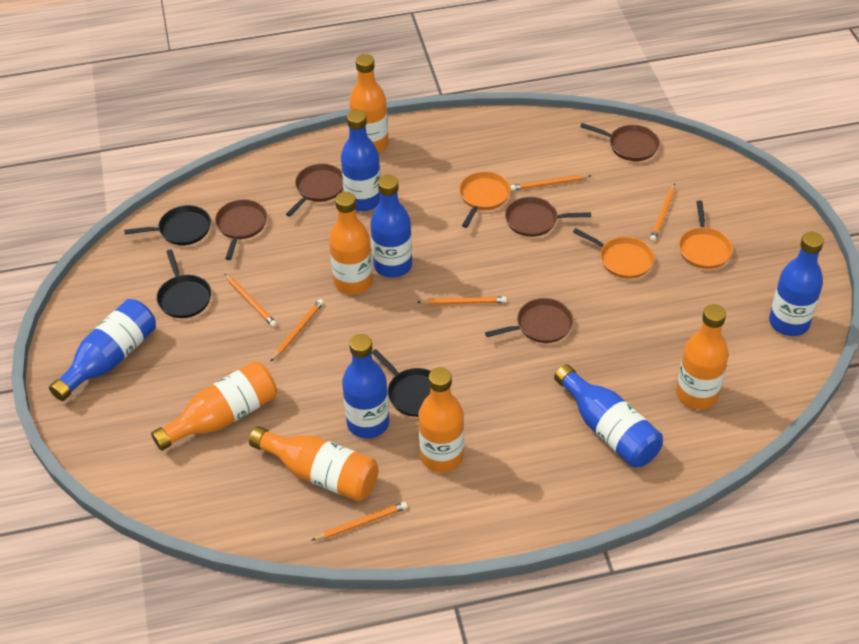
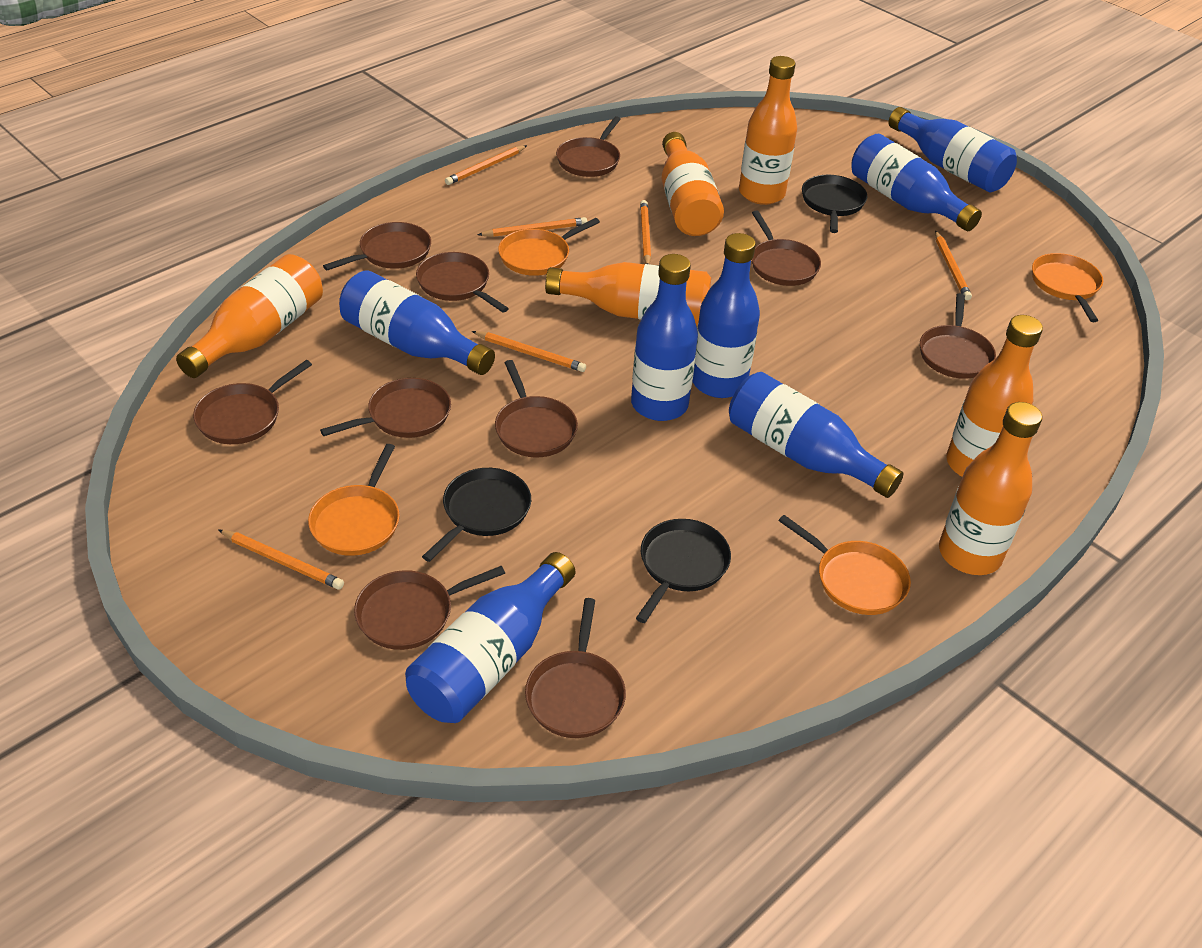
blue bottle: 6 -> 7
brown pan: 5 -> 10
orange pan: 3 -> 4

